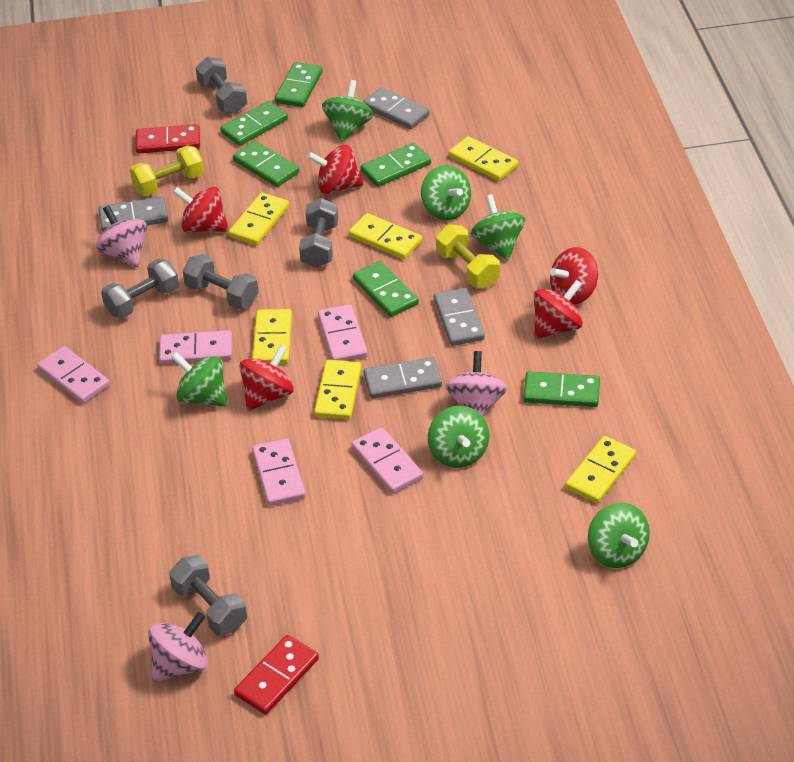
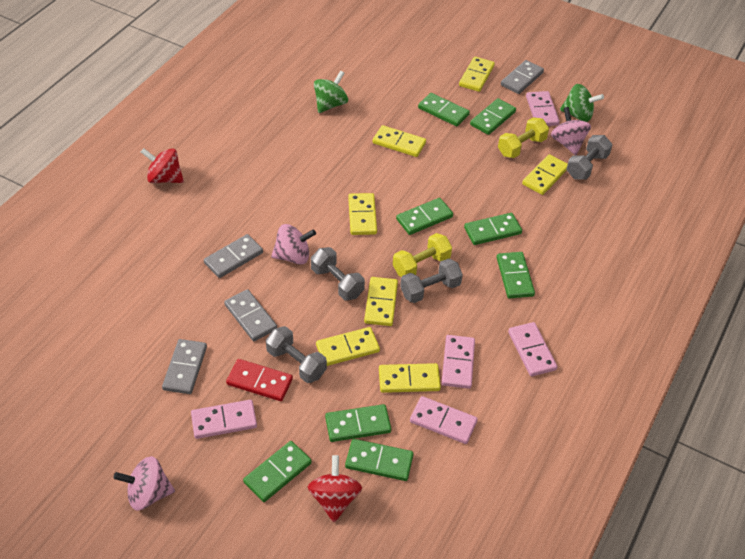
green domino: 6 -> 8
green spinning top: 6 -> 2
grey dumbbell: 5 -> 4
red domino: 2 -> 1
red spinning top: 5 -> 2
yellow domino: 6 -> 7

